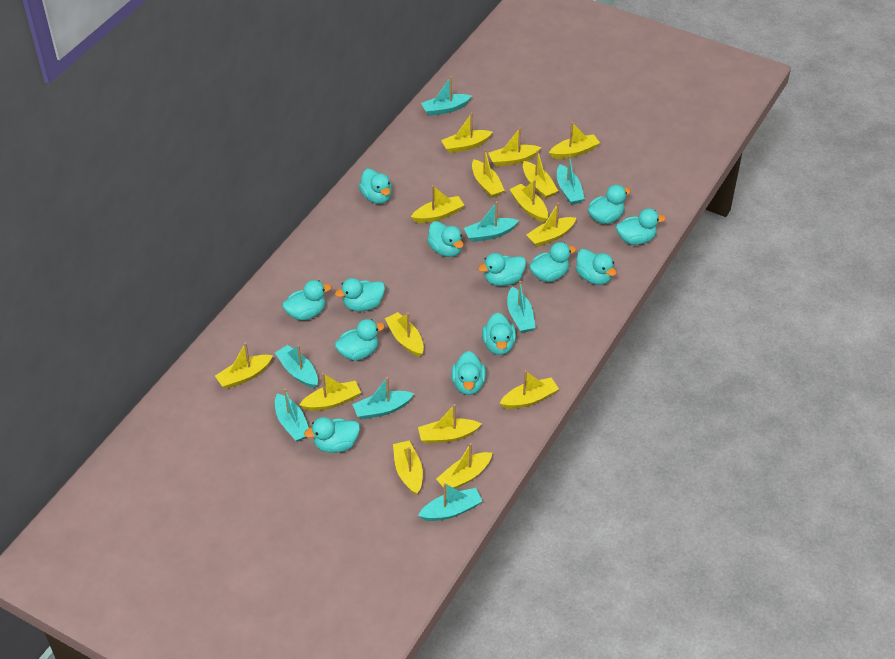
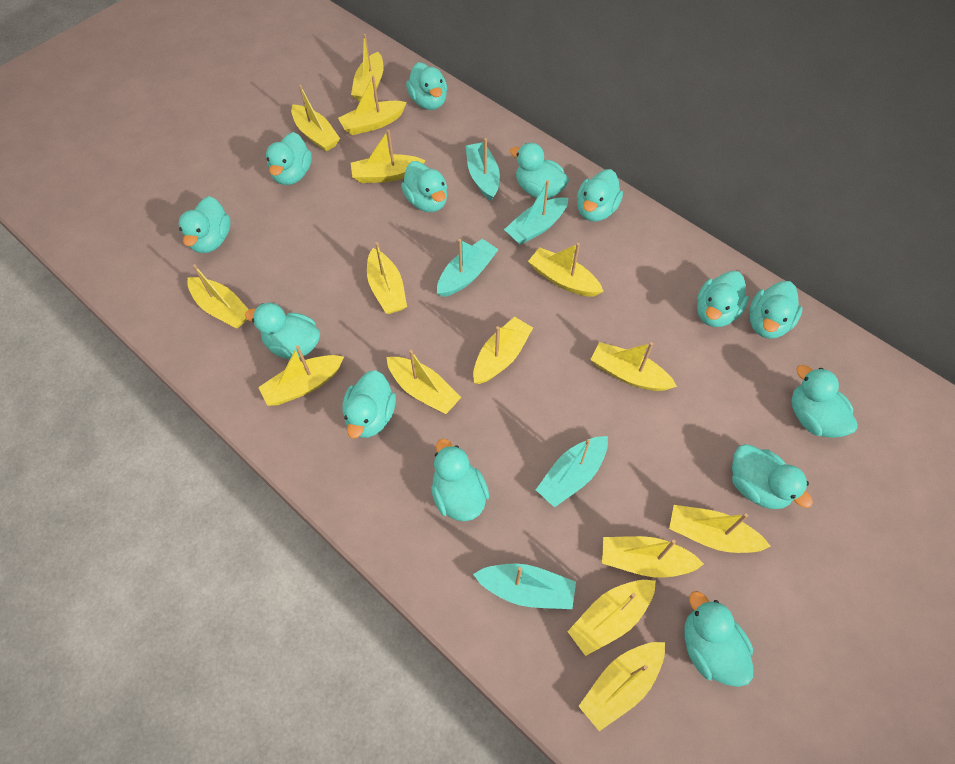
turquoise boat: 8 -> 5
turquoise duck: 13 -> 14

